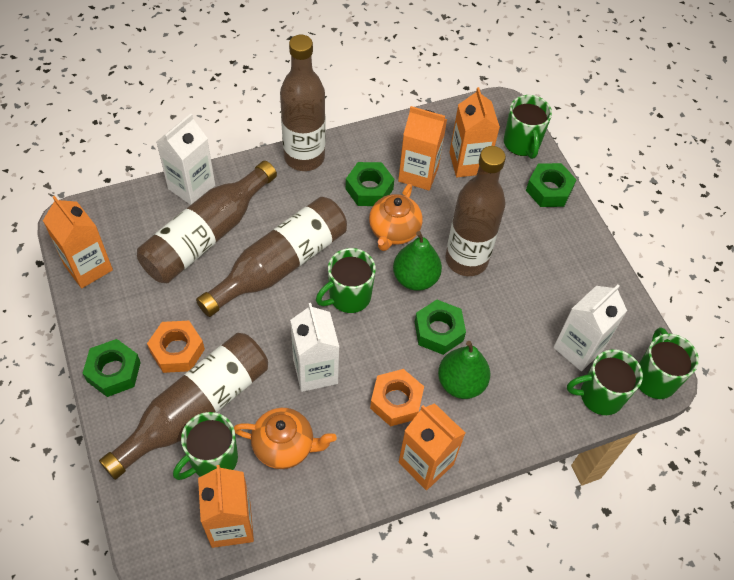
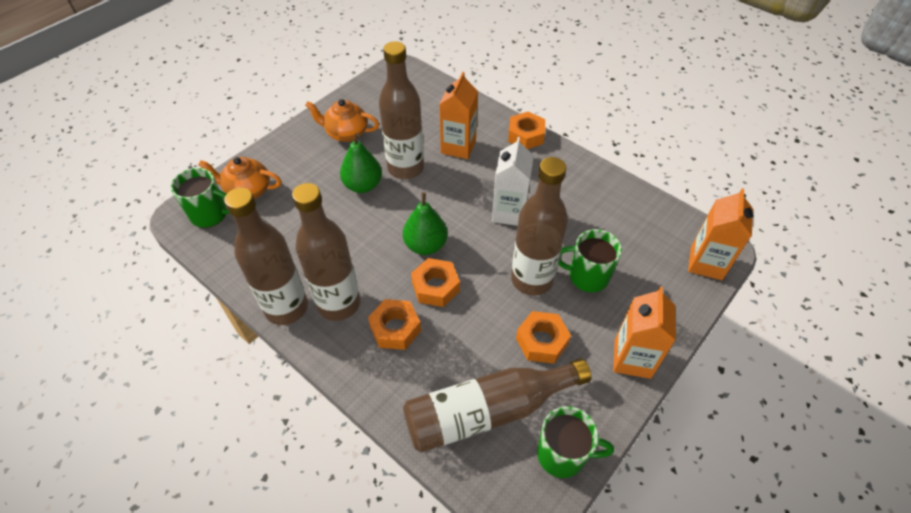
green mug: 5 -> 3
green nut: 4 -> 0
orange carton: 5 -> 3
orange nut: 2 -> 4
white carton: 3 -> 1

